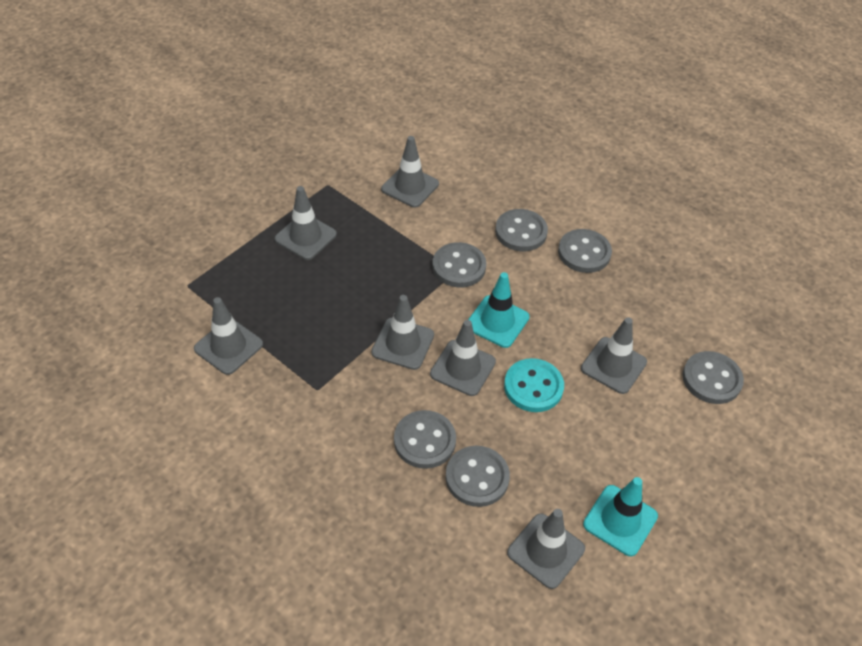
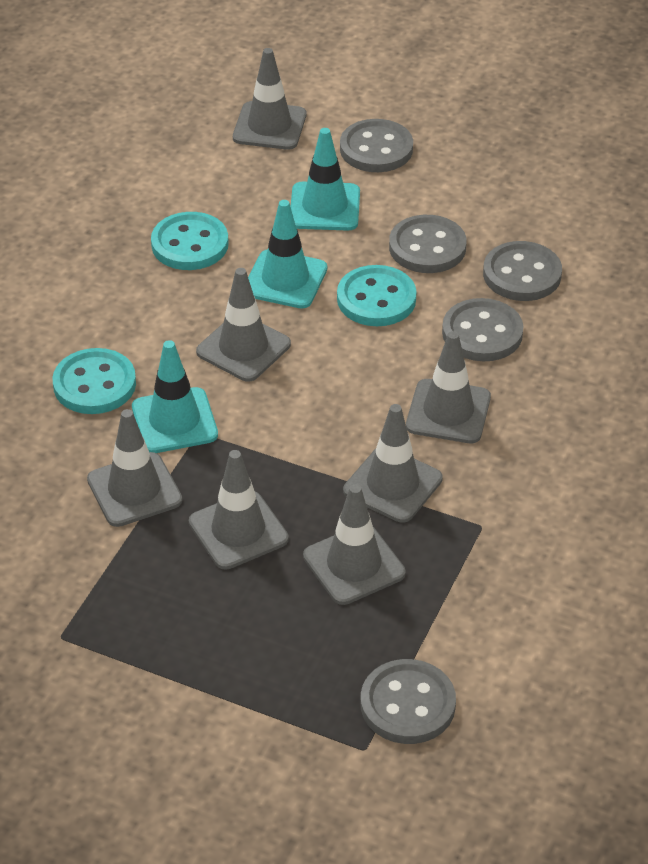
grey button: 6 -> 5
turquoise button: 1 -> 3
turquoise traffic cone: 2 -> 3

